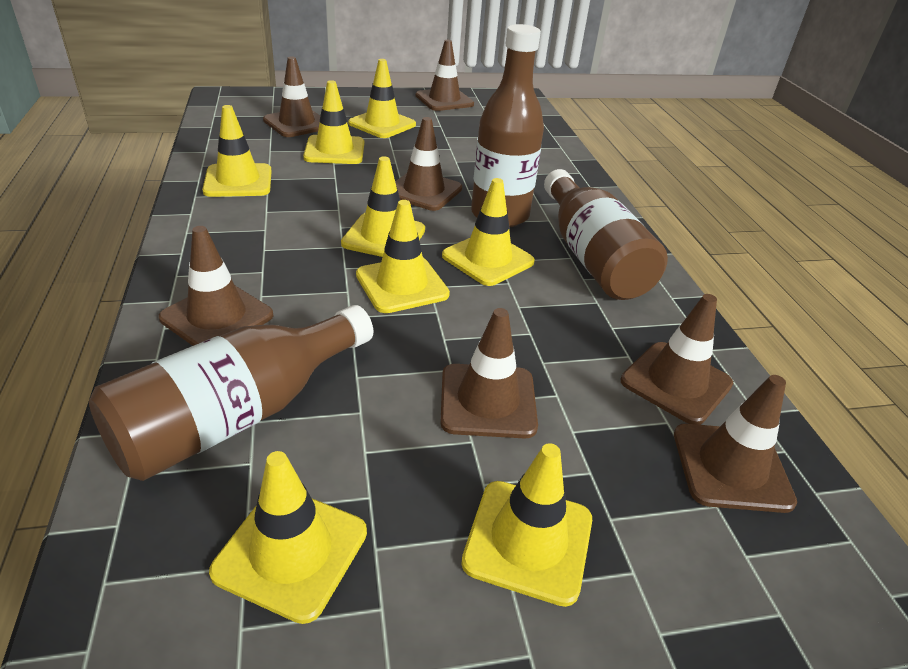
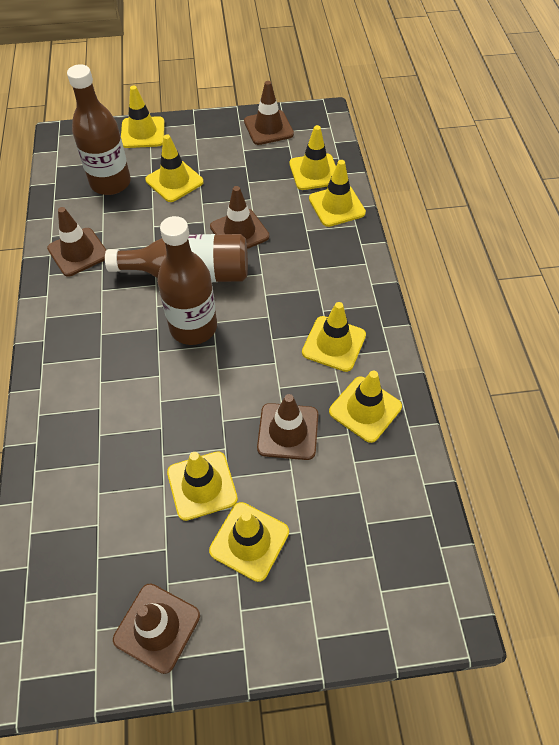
brown traffic cone: 7 -> 5

